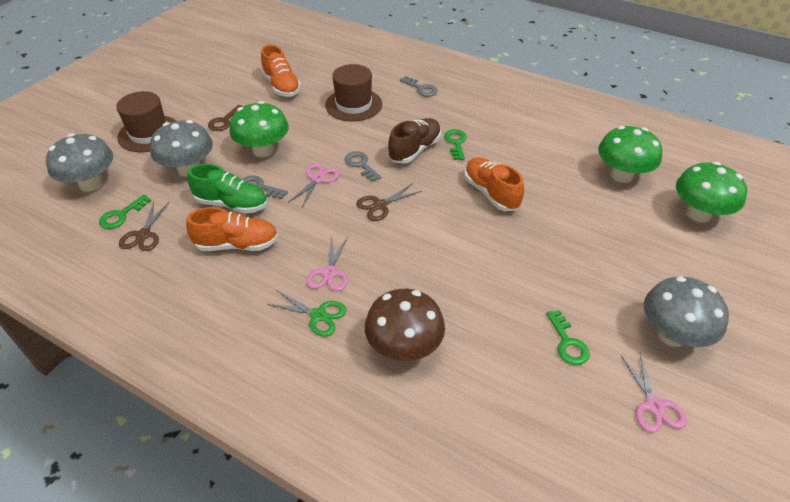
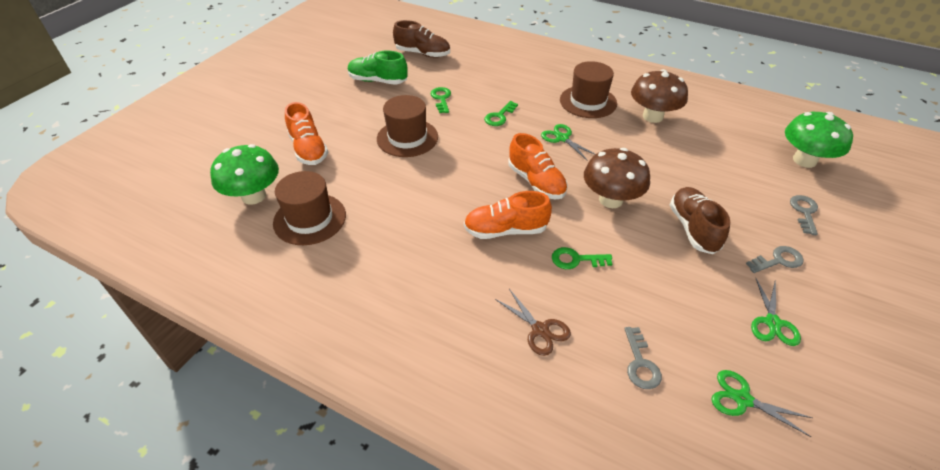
brown hat: 2 -> 3
brown key: 1 -> 0
brown mushroom: 1 -> 2
brown scissors: 2 -> 1
brown shoe: 1 -> 2
green mushroom: 3 -> 2
green scissors: 1 -> 3
grey mushroom: 3 -> 0
pink scissors: 3 -> 0

